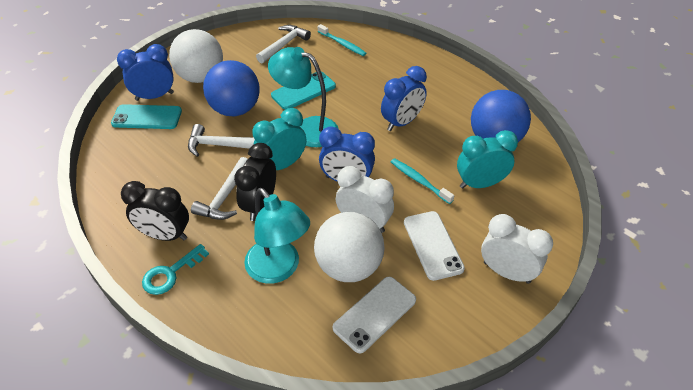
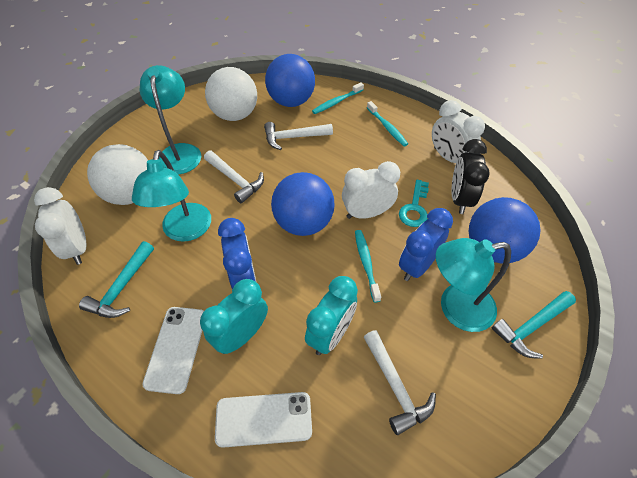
black clock: 2 -> 1
blue ball: 2 -> 3
blue clock: 3 -> 2
turquoise hammer: 0 -> 2
turquoise lamp: 2 -> 3
turquoise phone: 2 -> 0
turquoise toothbrush: 2 -> 3
white clock: 2 -> 3

